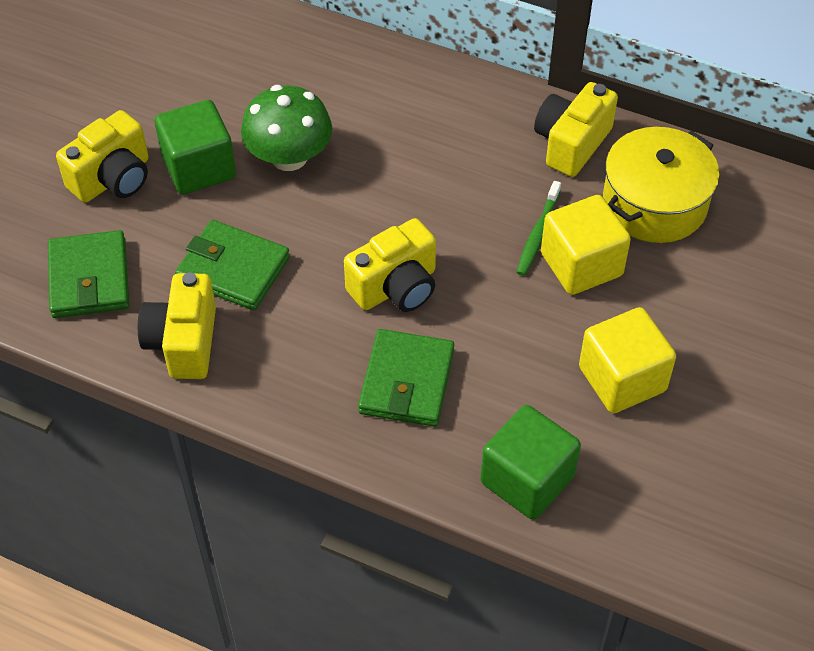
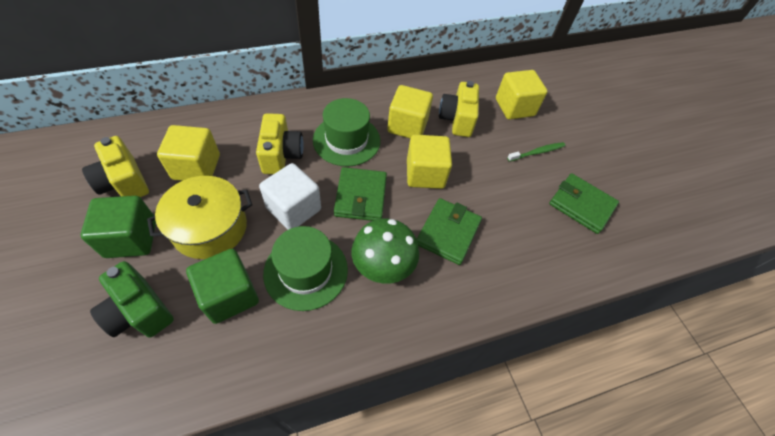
green camera: 0 -> 1
green hat: 0 -> 2
white cube: 0 -> 1
yellow camera: 4 -> 3
yellow cube: 2 -> 4

